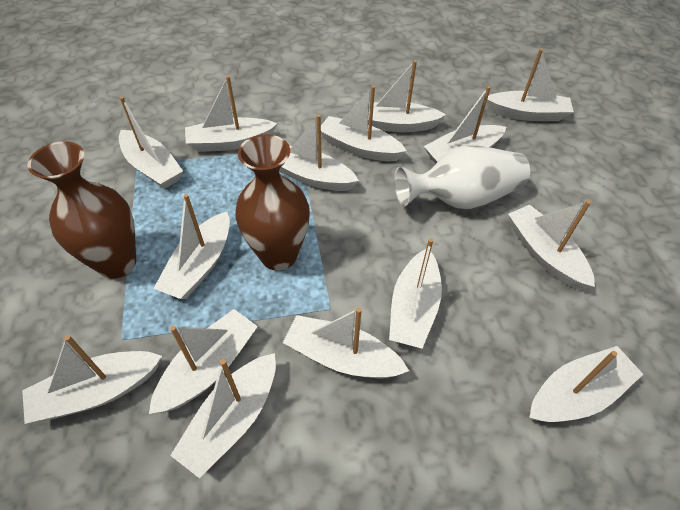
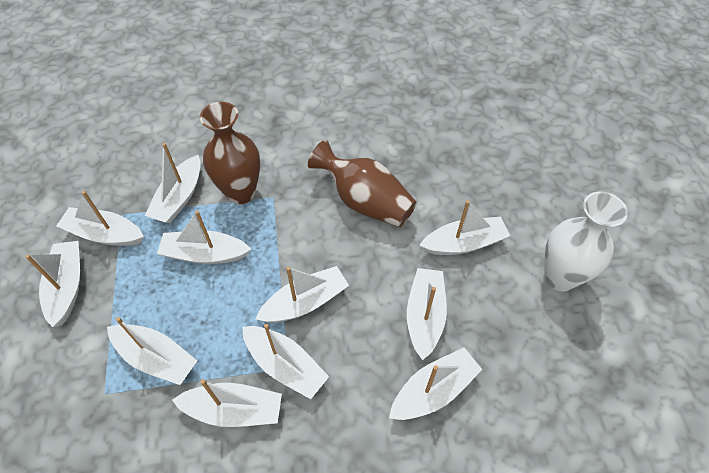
white boat: 15 -> 11

